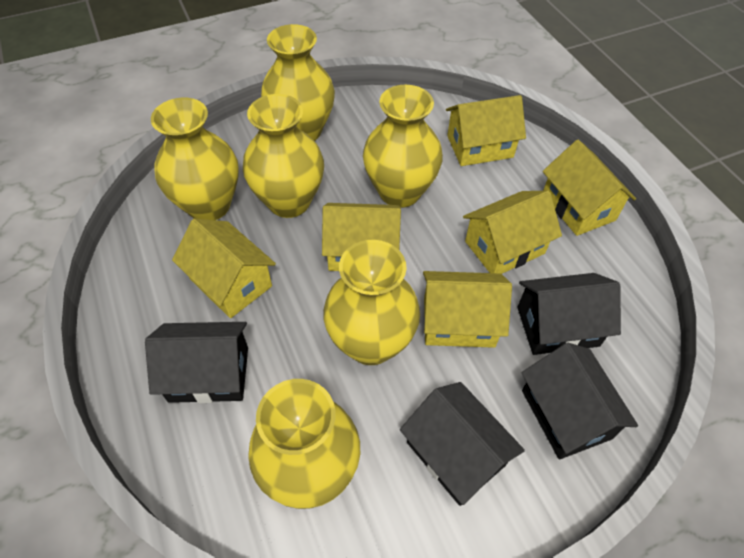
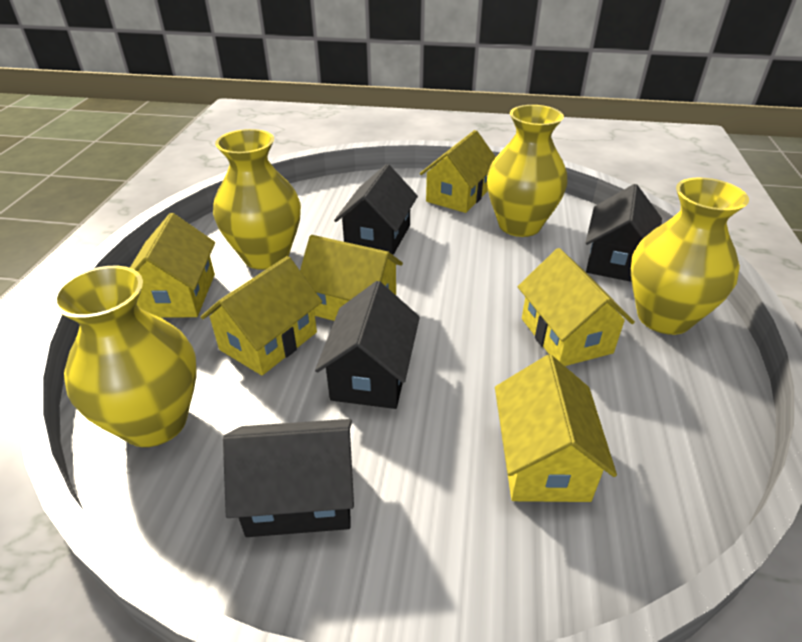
yellow vase: 6 -> 4

